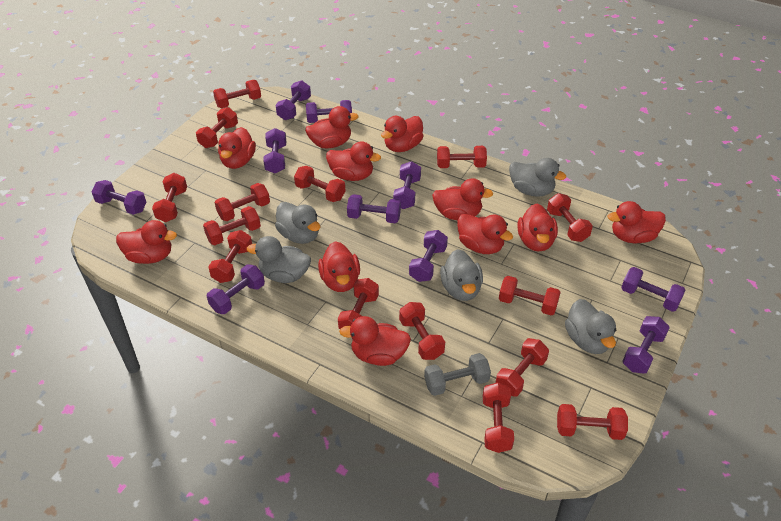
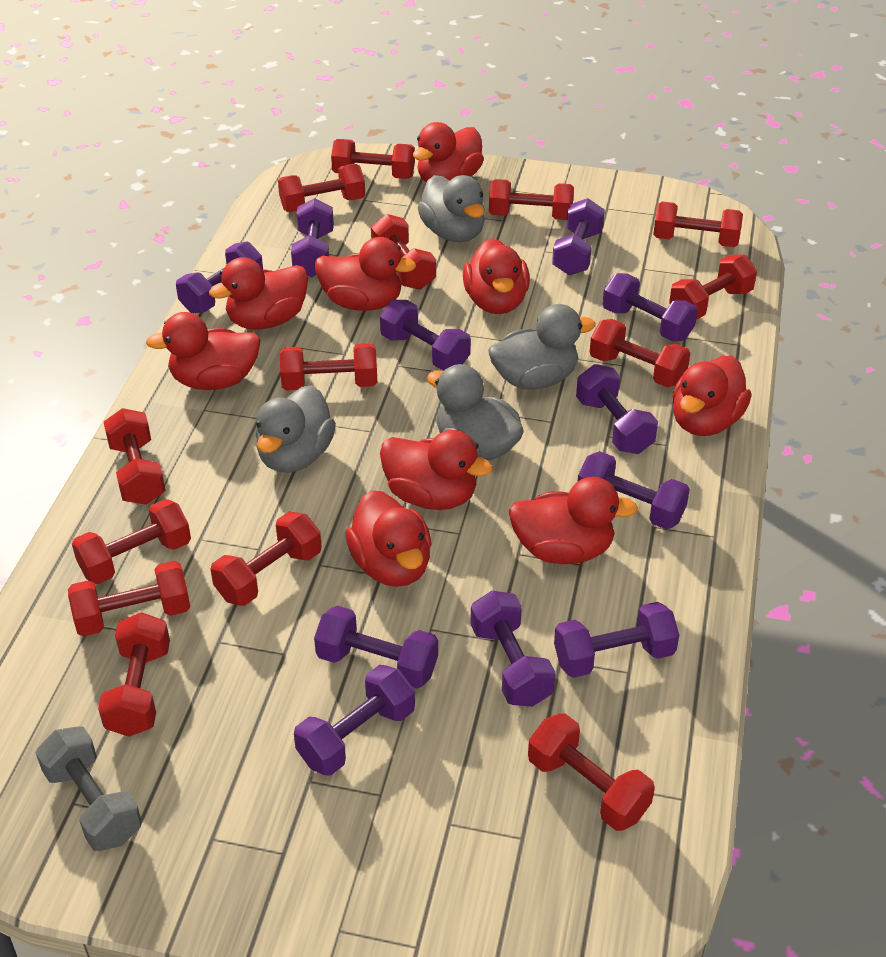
grey duck: 5 -> 4
purple dumbbell: 10 -> 11
red duck: 11 -> 9
red dumbbell: 15 -> 14

